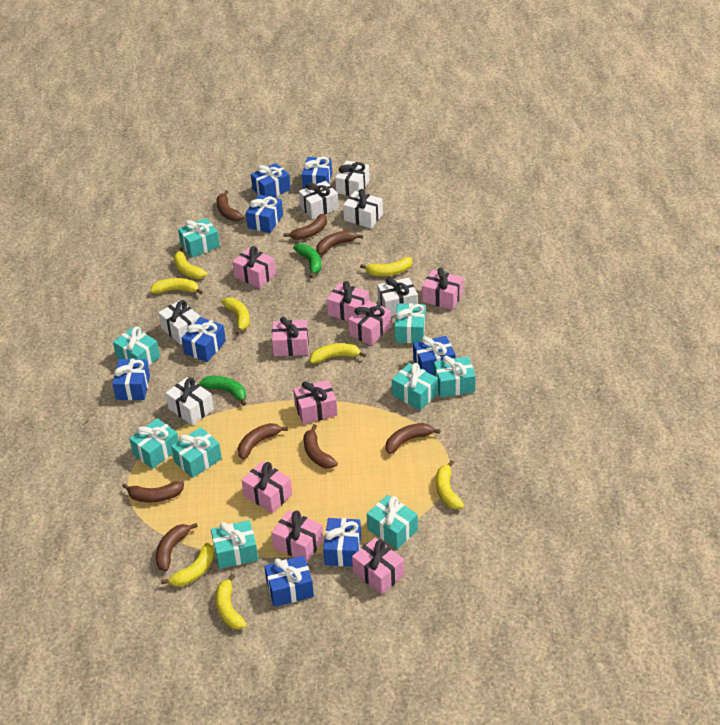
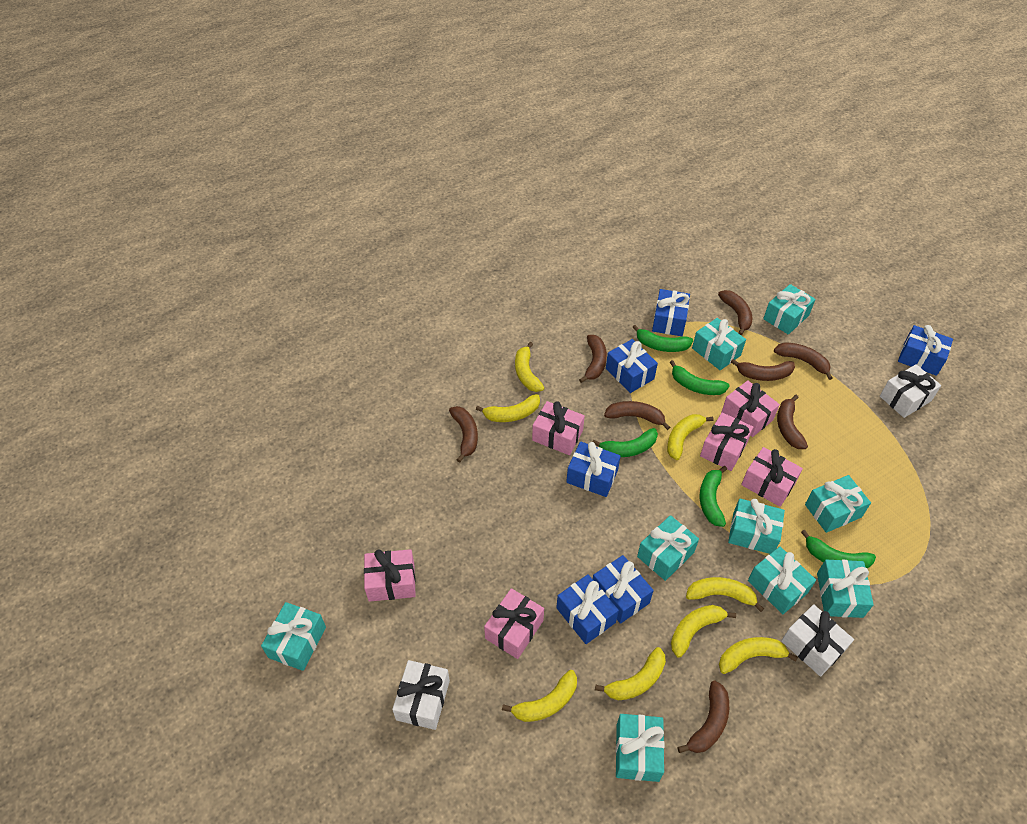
blue gift: 8 -> 6
green banana: 2 -> 5
pink gift: 9 -> 6
white gift: 6 -> 3

